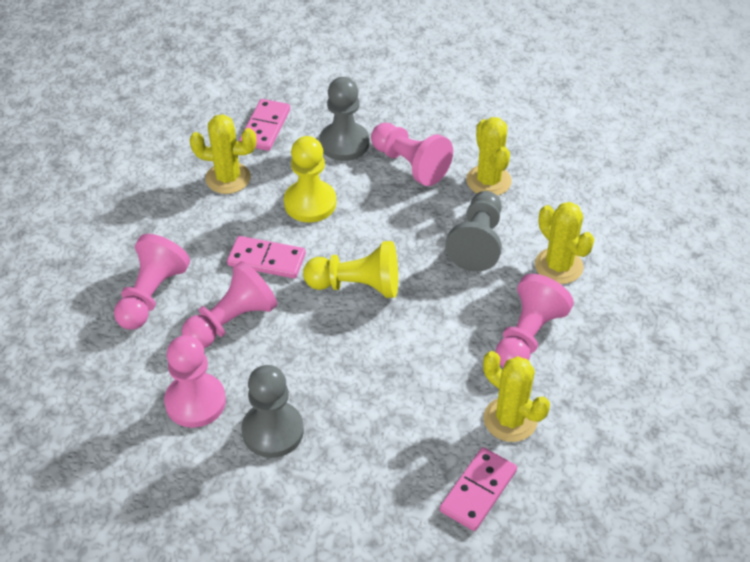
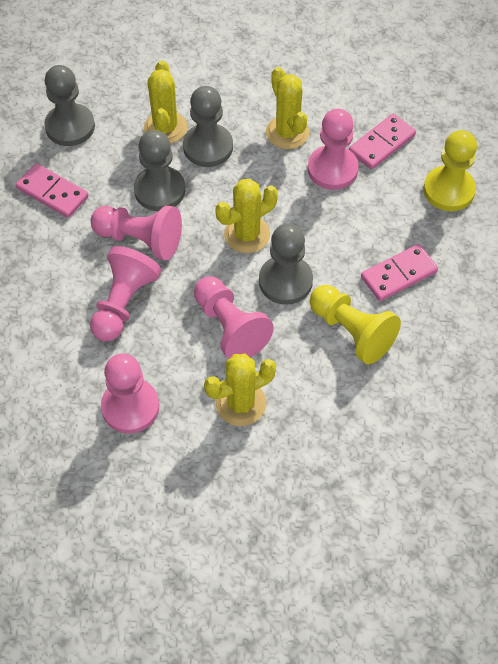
grey pawn: 3 -> 4

